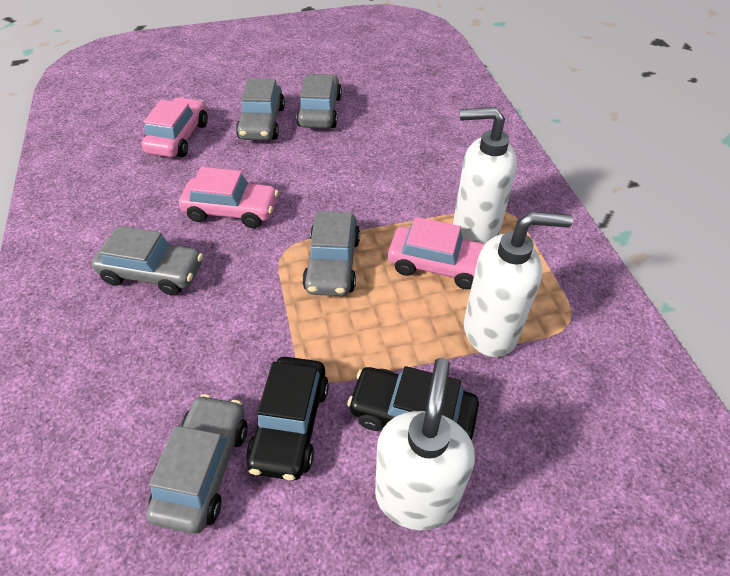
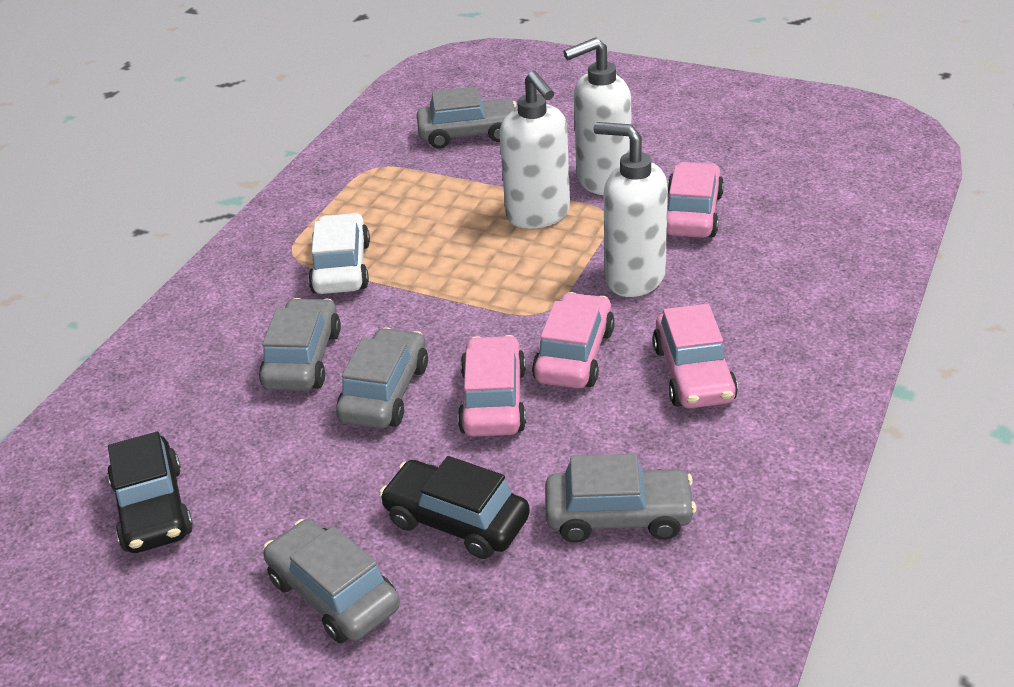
pink car: 3 -> 4
white car: 0 -> 1

